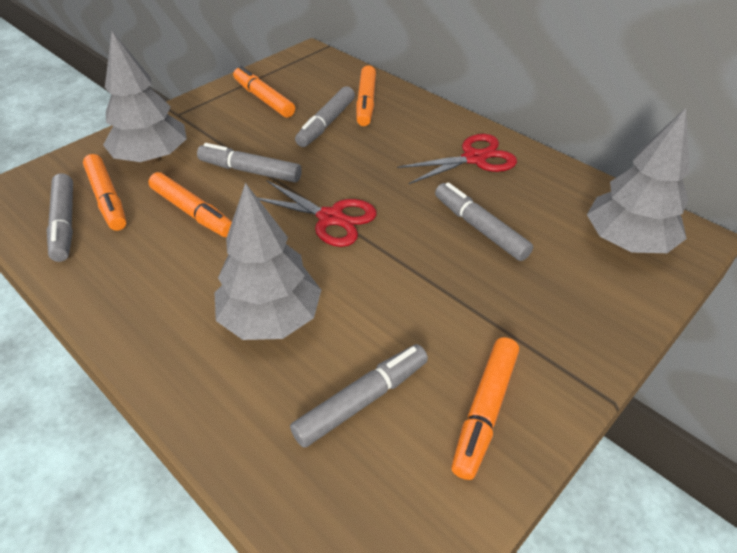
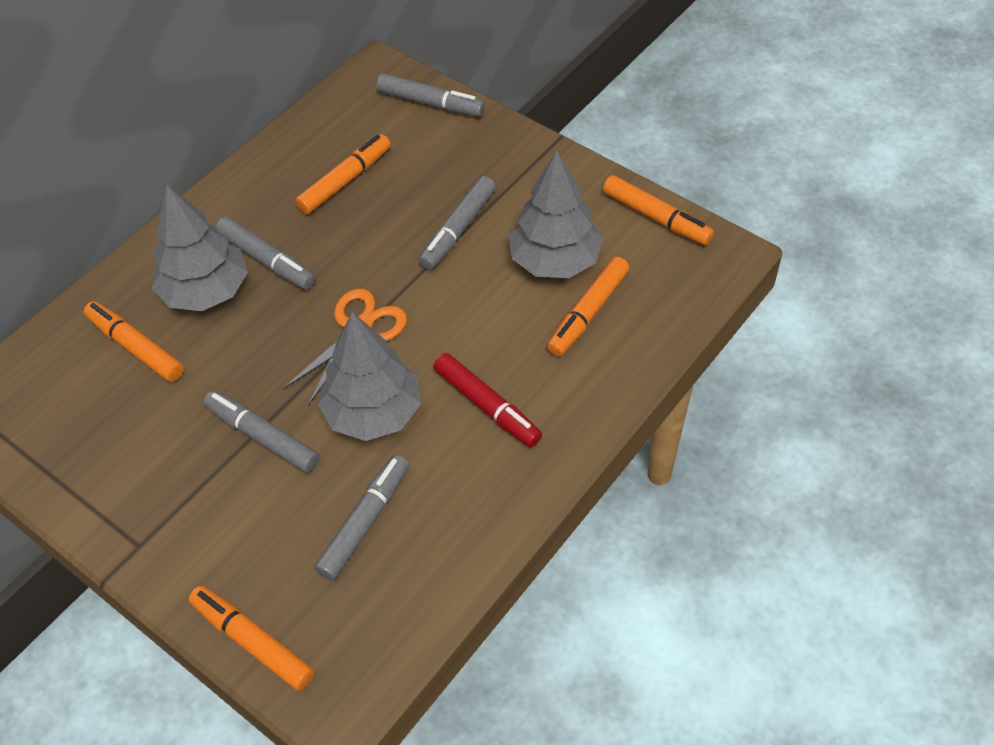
orange scissors: 0 -> 1
red marker: 0 -> 1
red scissors: 2 -> 0

